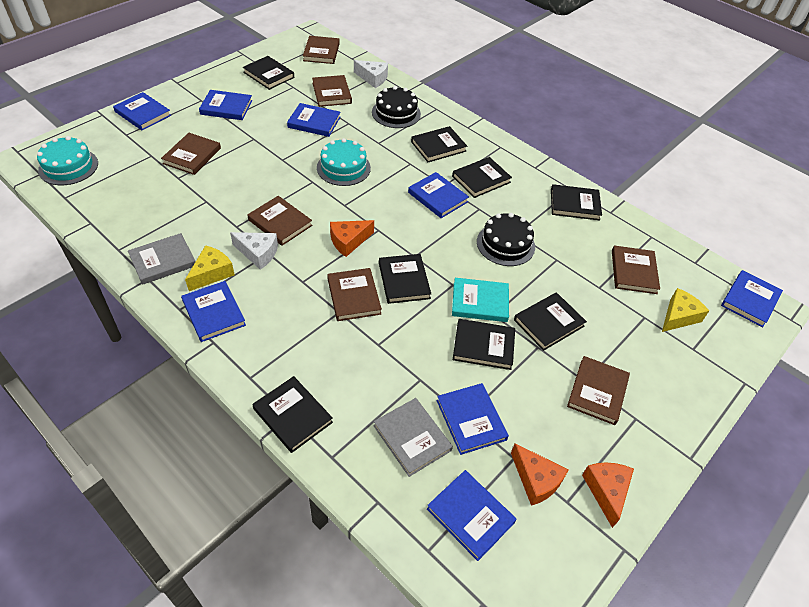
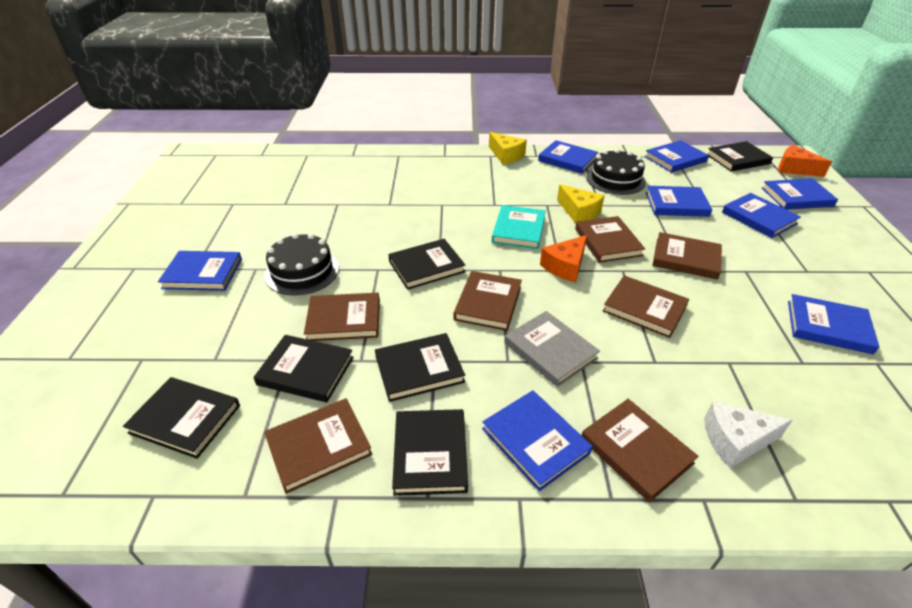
black book: 8 -> 6
grey book: 2 -> 1
orange cheese: 3 -> 2
turquoise cake: 2 -> 0
white cheese: 2 -> 1

